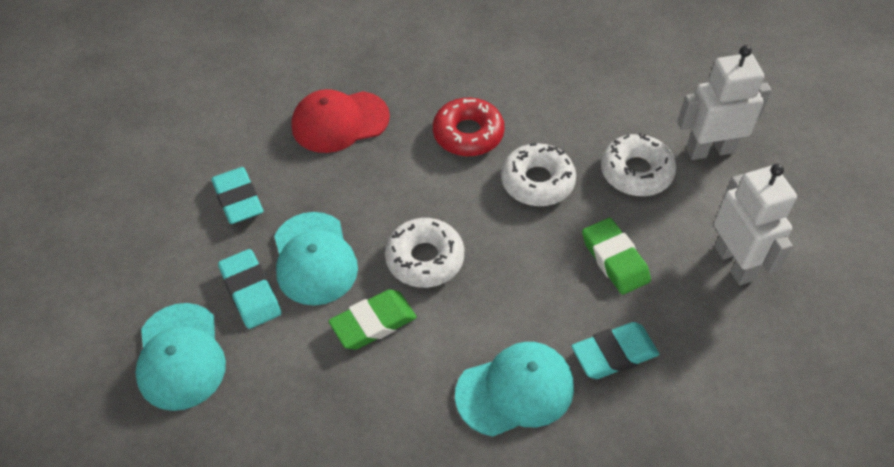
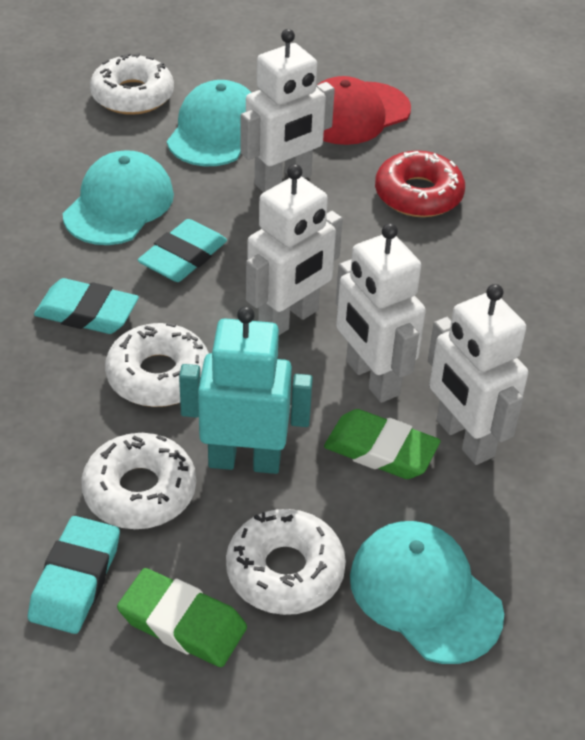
turquoise robot: 0 -> 1
white donut: 3 -> 4
white robot: 2 -> 4

